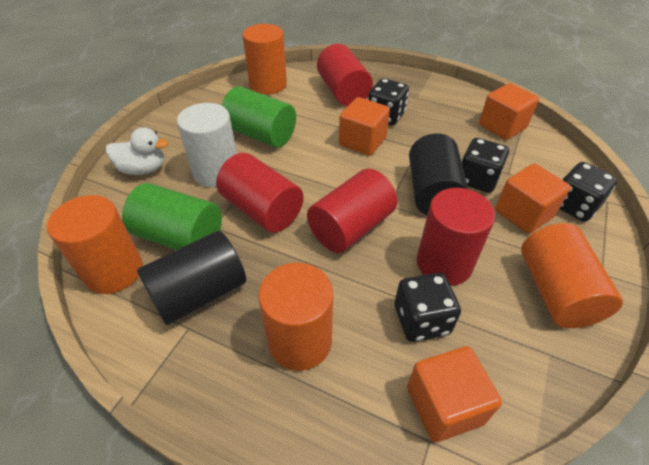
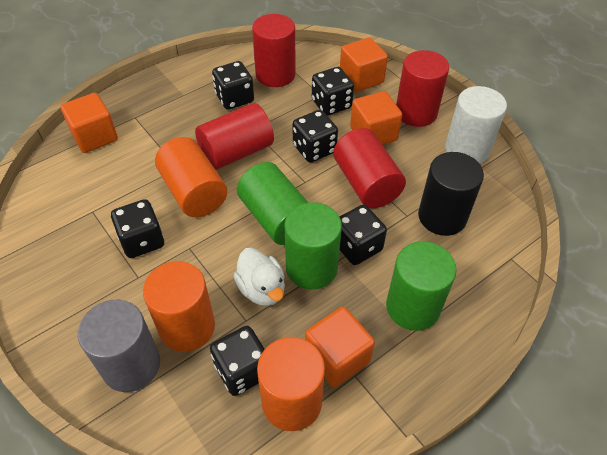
black cylinder: 2 -> 1
black dice: 4 -> 6
green cylinder: 2 -> 3
grey cylinder: 0 -> 1
orange cylinder: 4 -> 3

